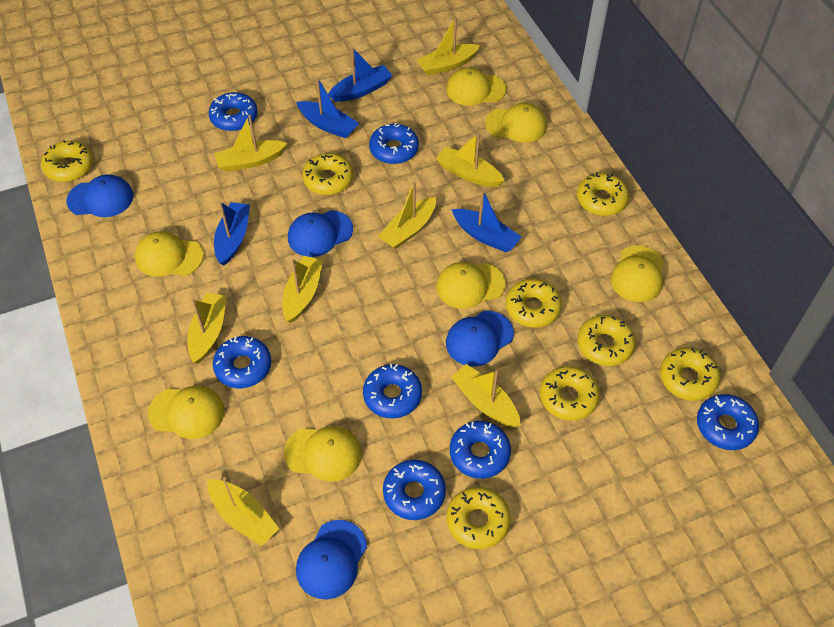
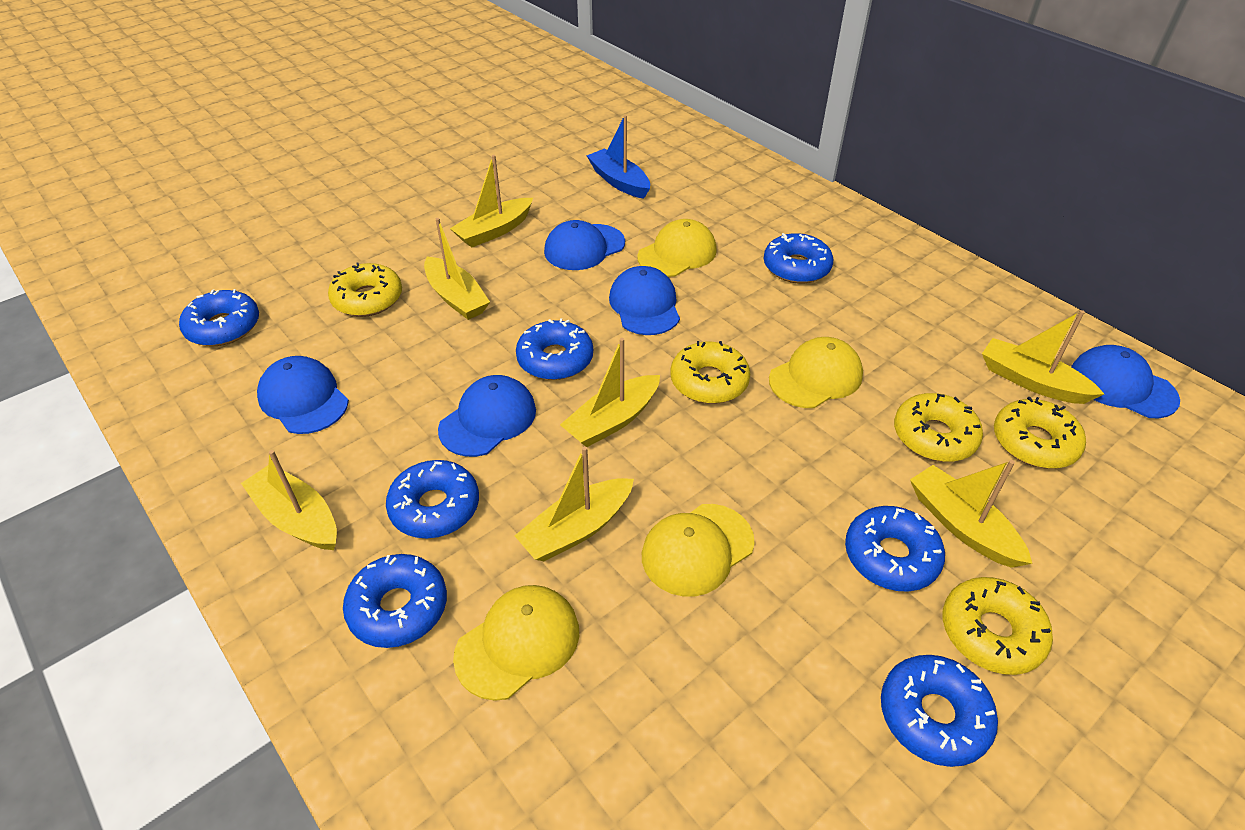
blue boat: 4 -> 1
blue cap: 4 -> 5
yellow boat: 8 -> 7
yellow cap: 7 -> 4
yellow donut: 8 -> 5

